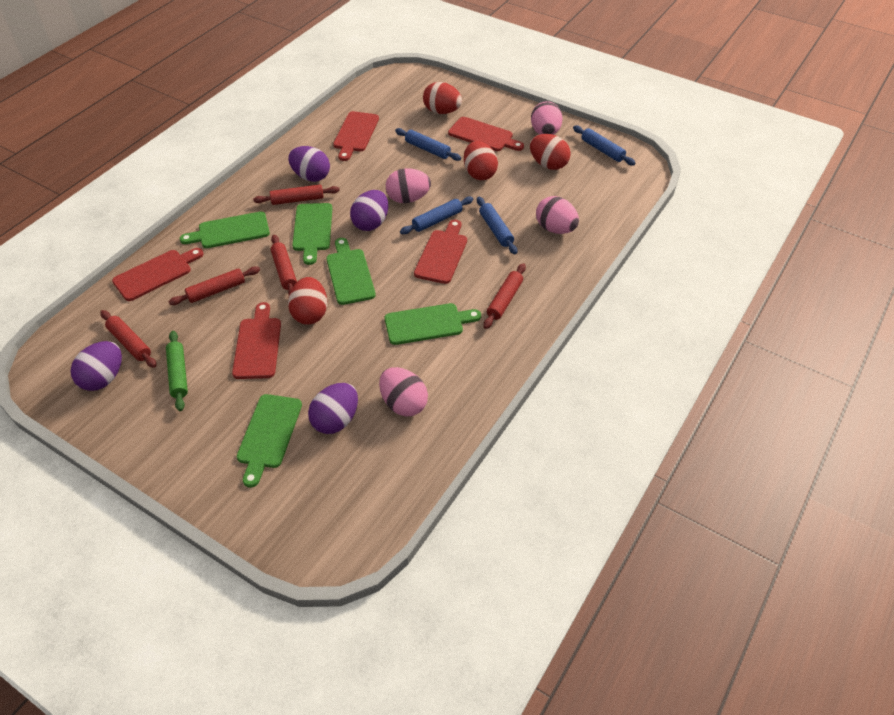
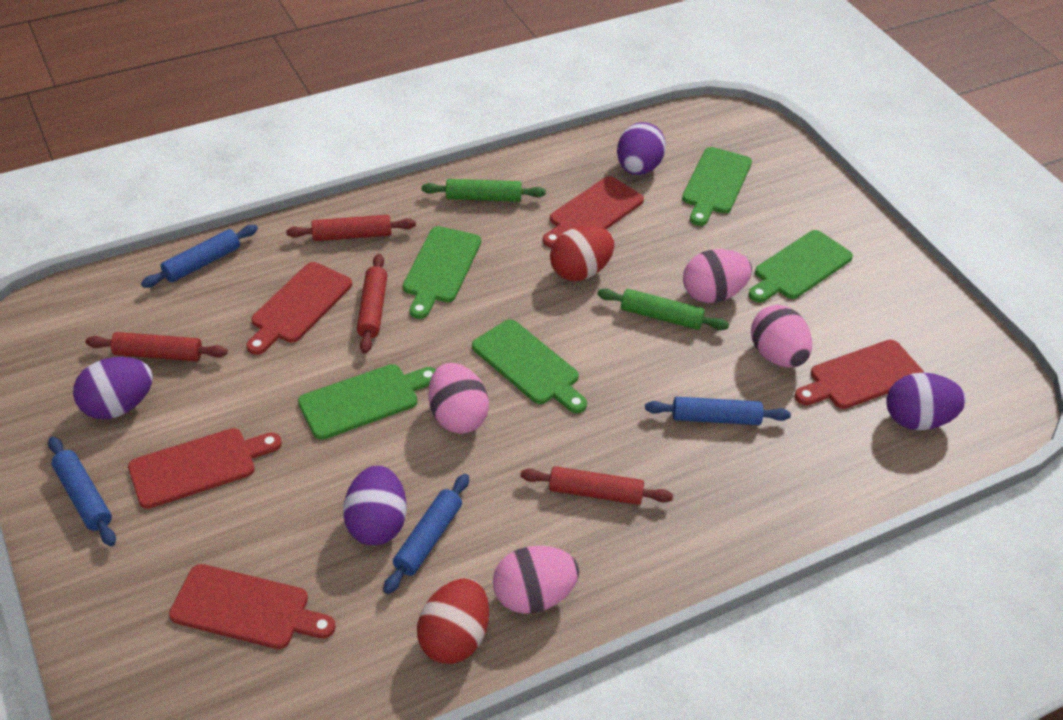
green rolling pin: 1 -> 2
red egg: 4 -> 2
red rolling pin: 5 -> 4

